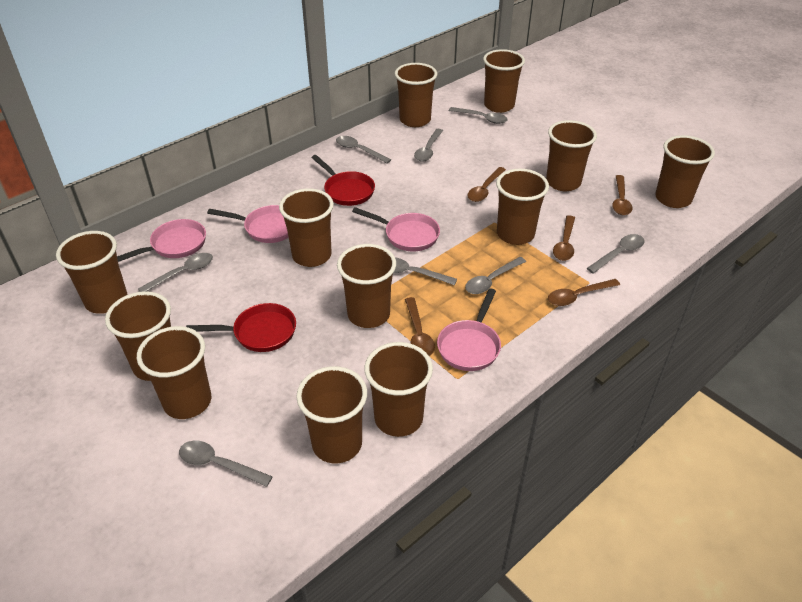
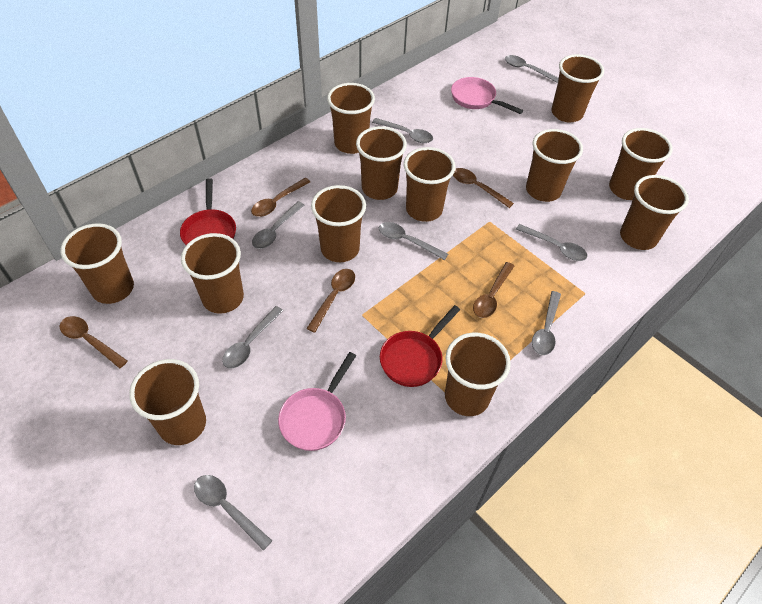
pink pan: 4 -> 2

